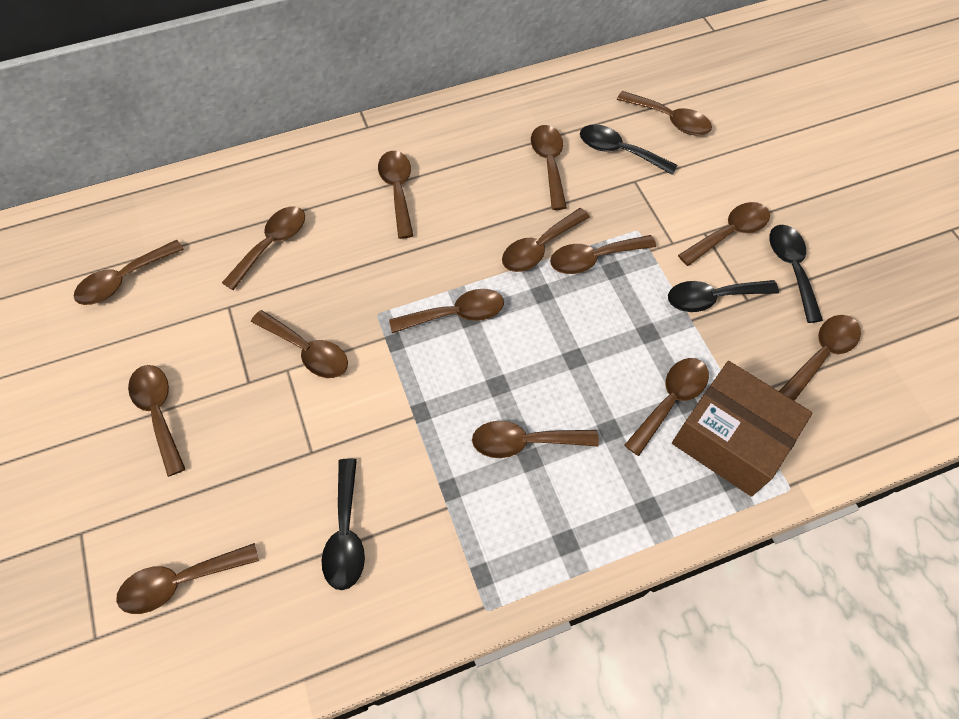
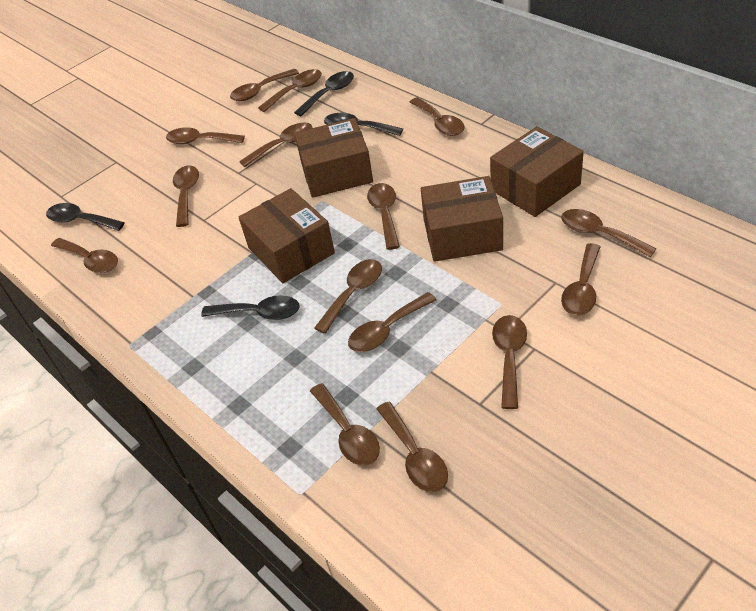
brown box: 1 -> 4

